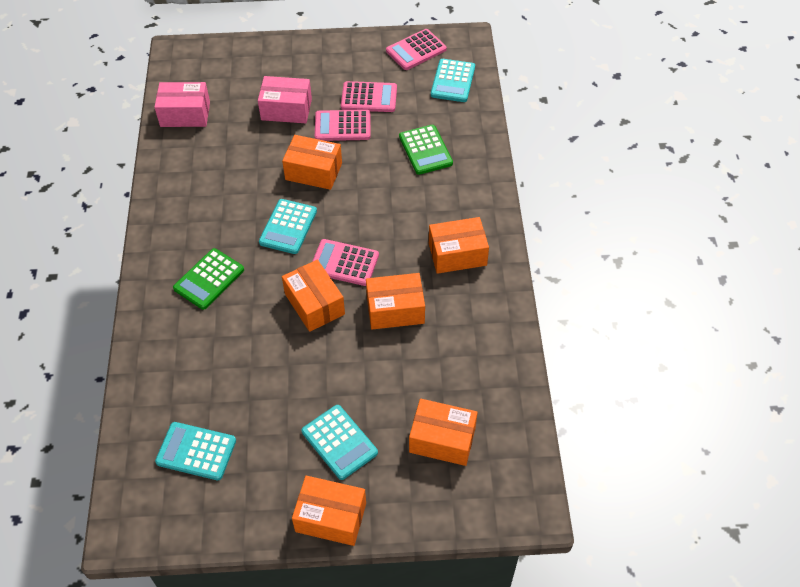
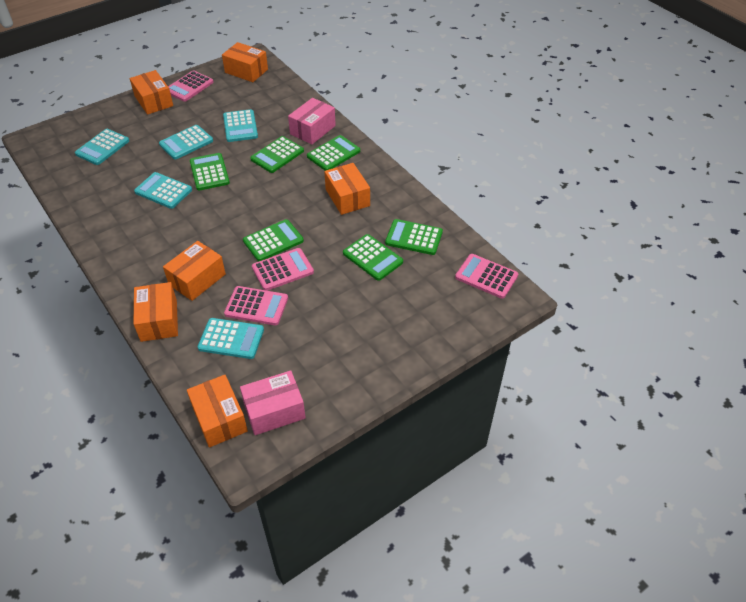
green calculator: 2 -> 6
turquoise calculator: 4 -> 5

